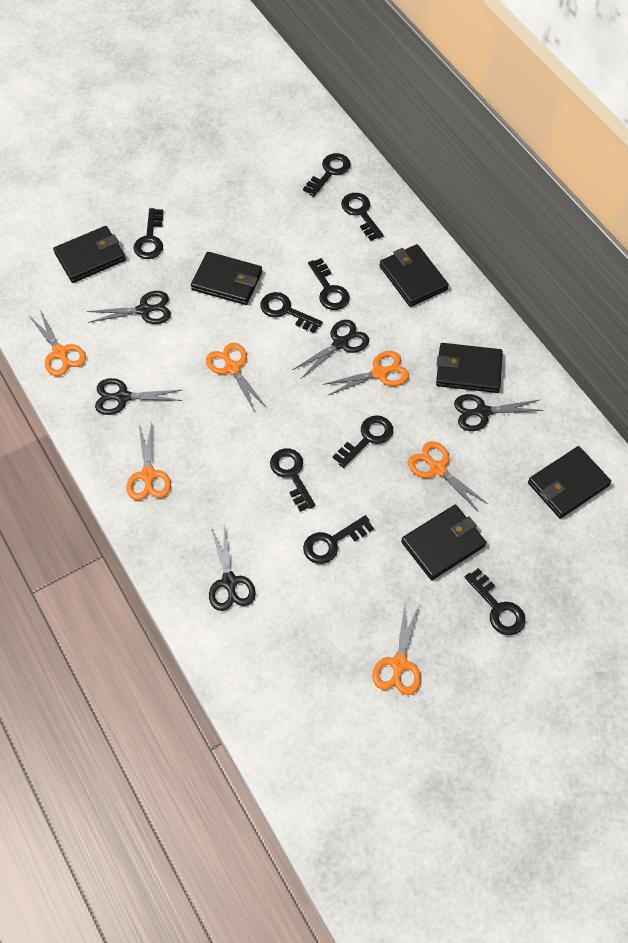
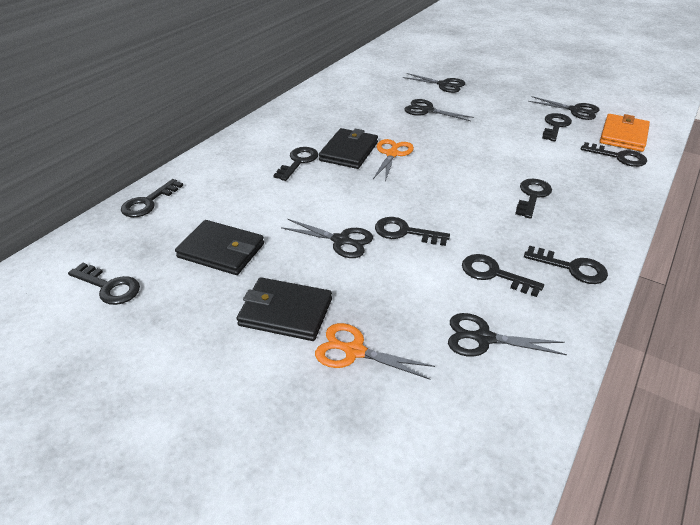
black wallet: 6 -> 3
orange scissors: 6 -> 2
orange wallet: 0 -> 1

